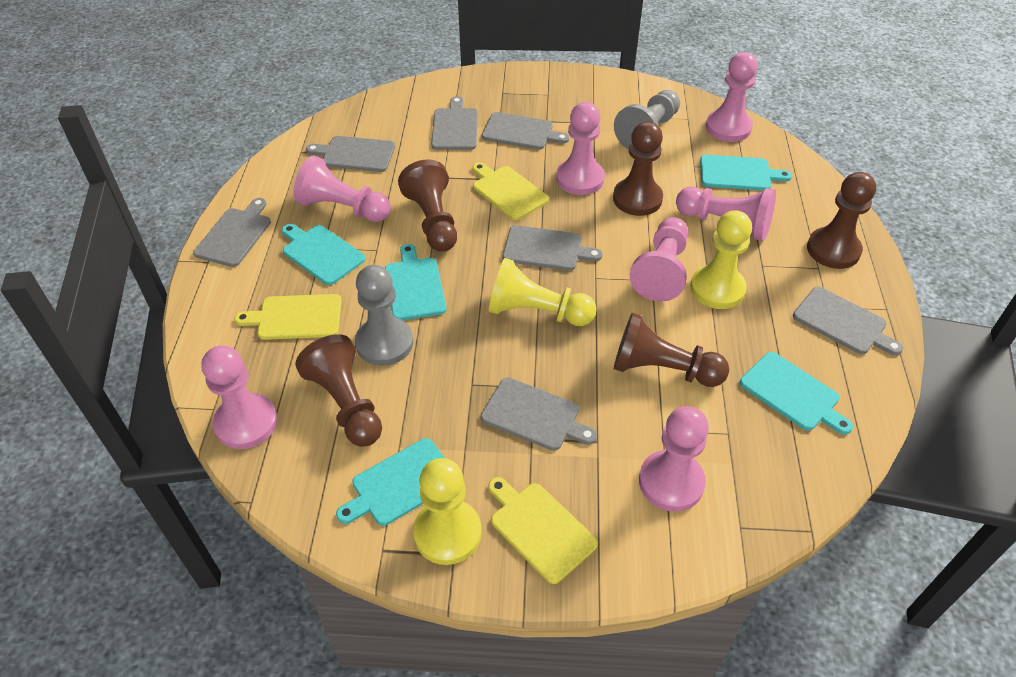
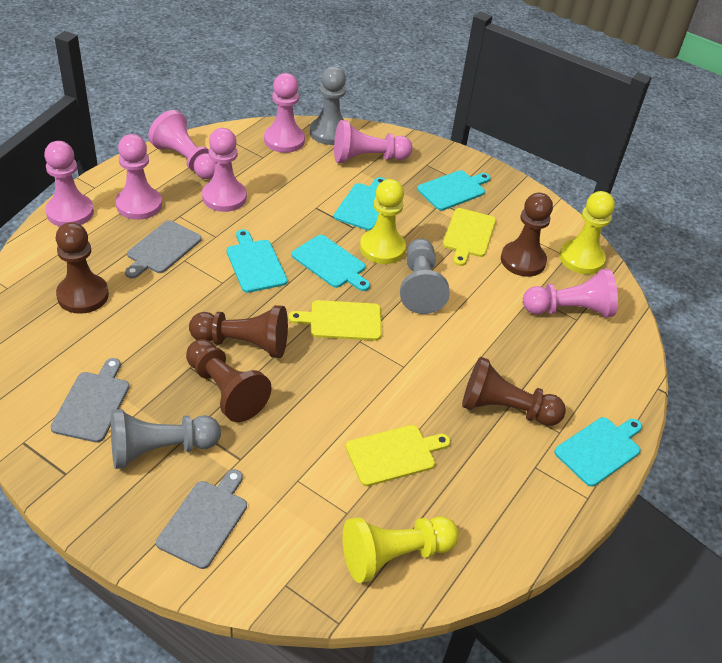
grey cutting board: 7 -> 3
grey pawn: 2 -> 3

